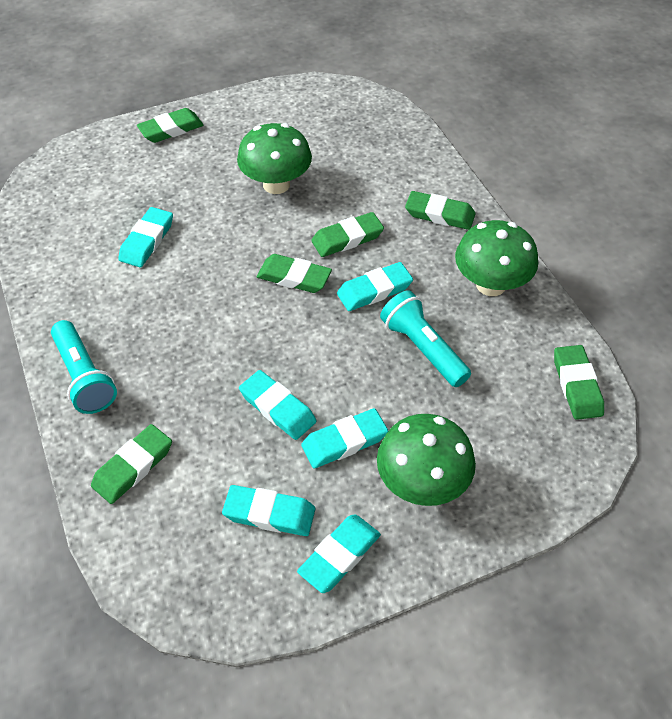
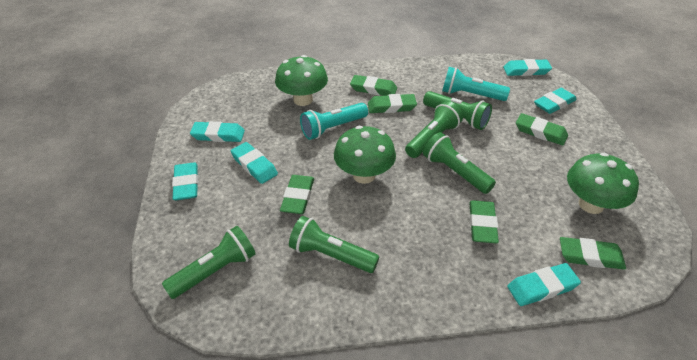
green flashlight: 0 -> 5

